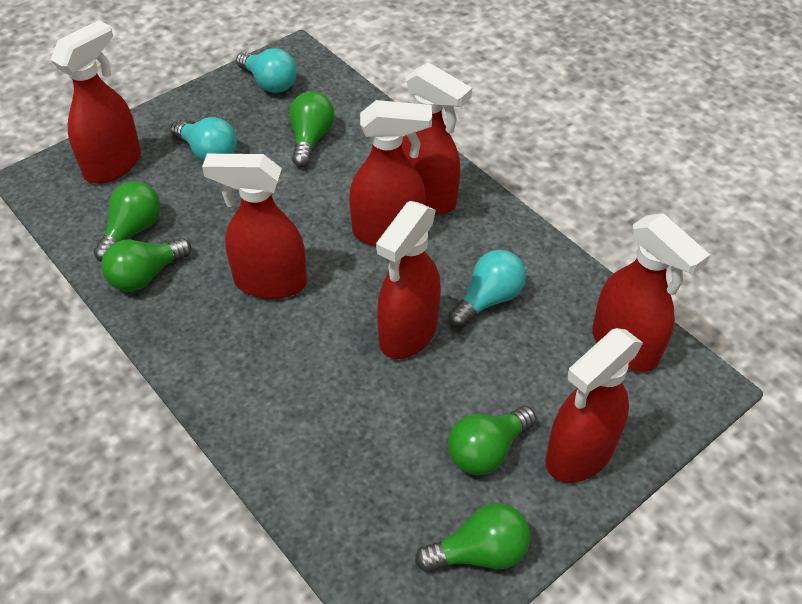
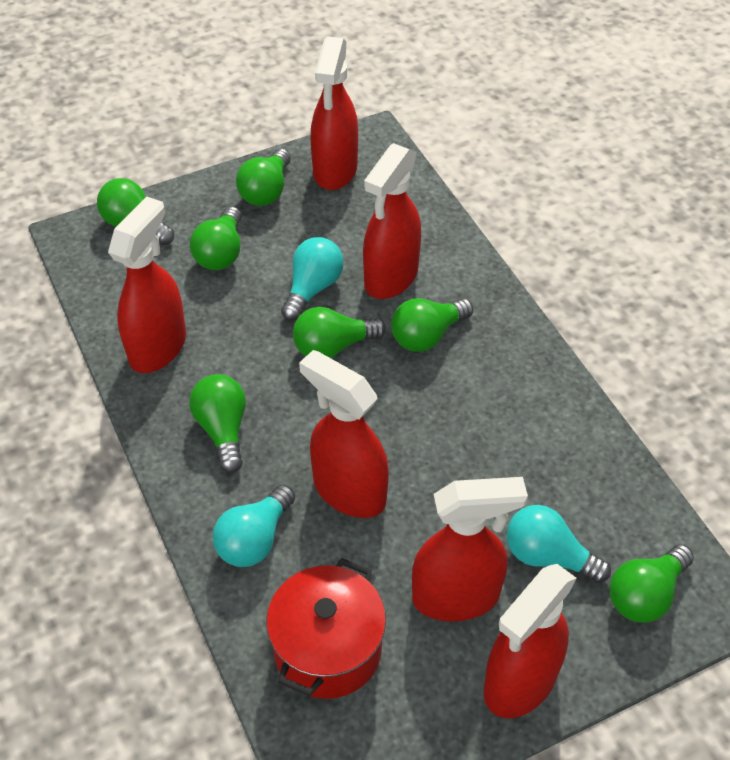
green light bulb: 5 -> 7
red pot: 0 -> 1
red spray bottle: 7 -> 6

